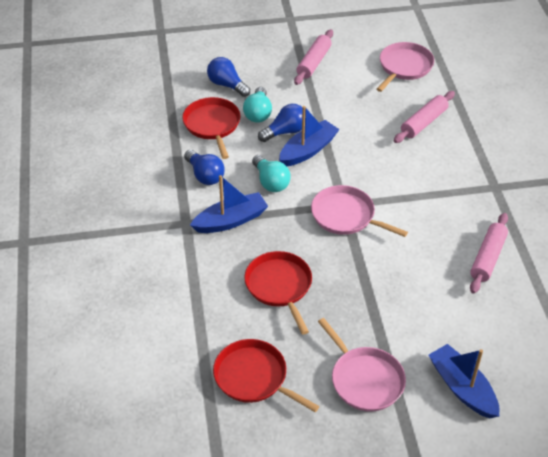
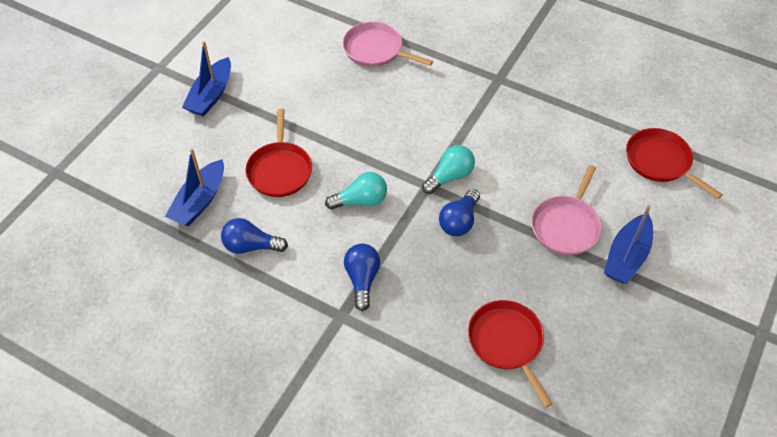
pink pan: 3 -> 2
pink rolling pin: 3 -> 0

